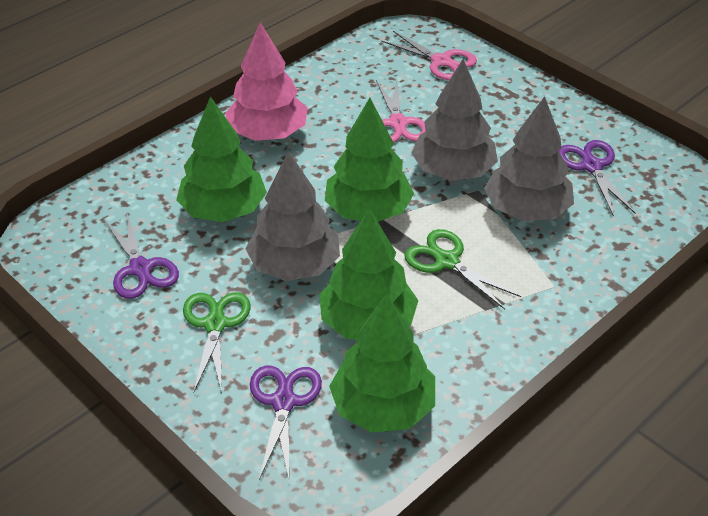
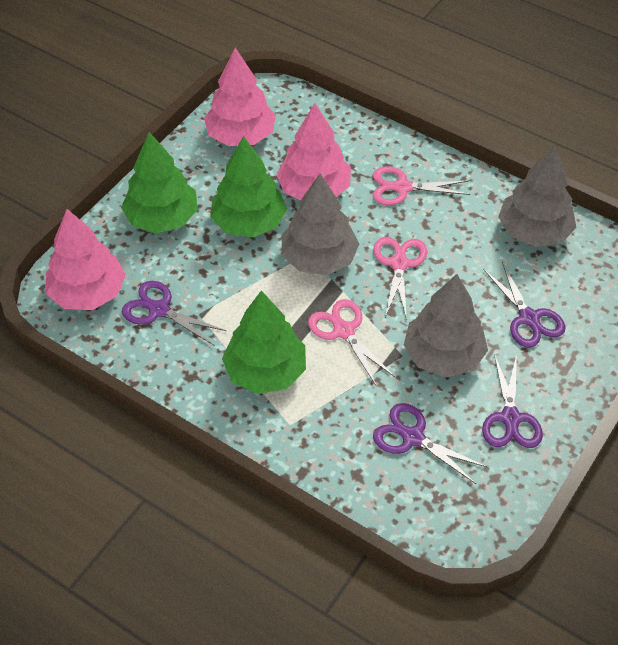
green scissors: 2 -> 0
green tree: 4 -> 3
pink scissors: 2 -> 3
pink tree: 1 -> 3
purple scissors: 3 -> 4

